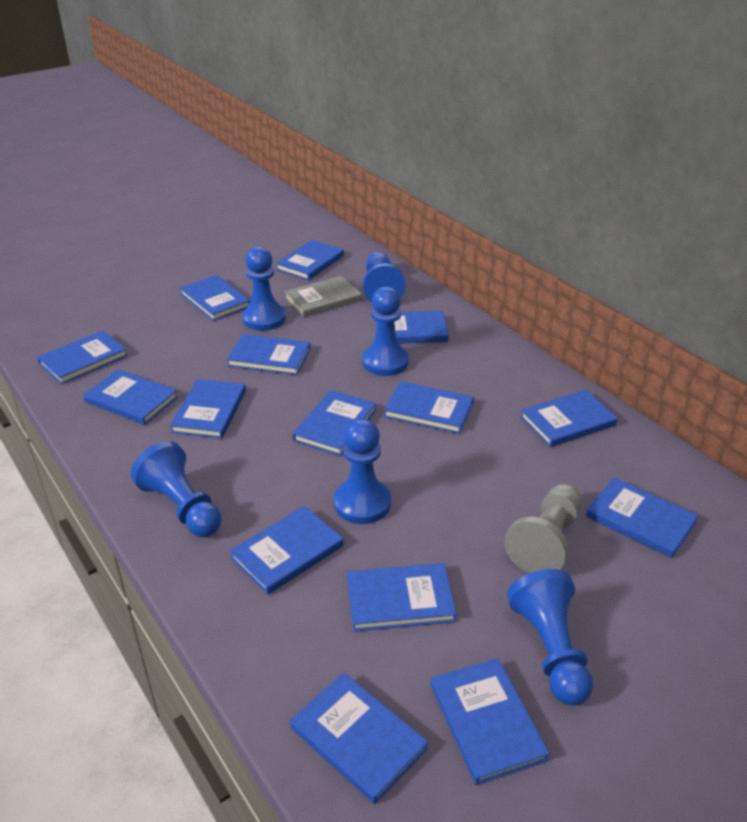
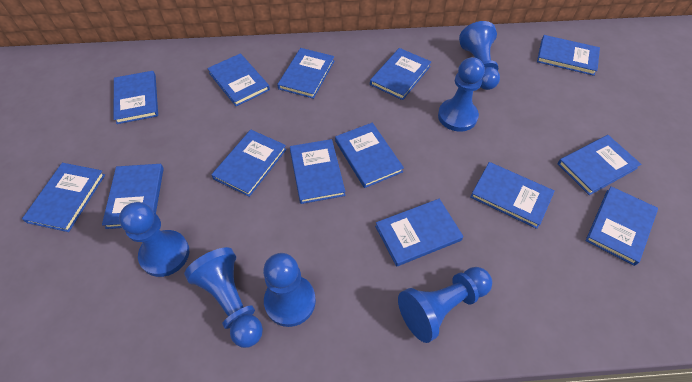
blue book: 15 -> 14
grey book: 1 -> 0
grey pawn: 1 -> 0

